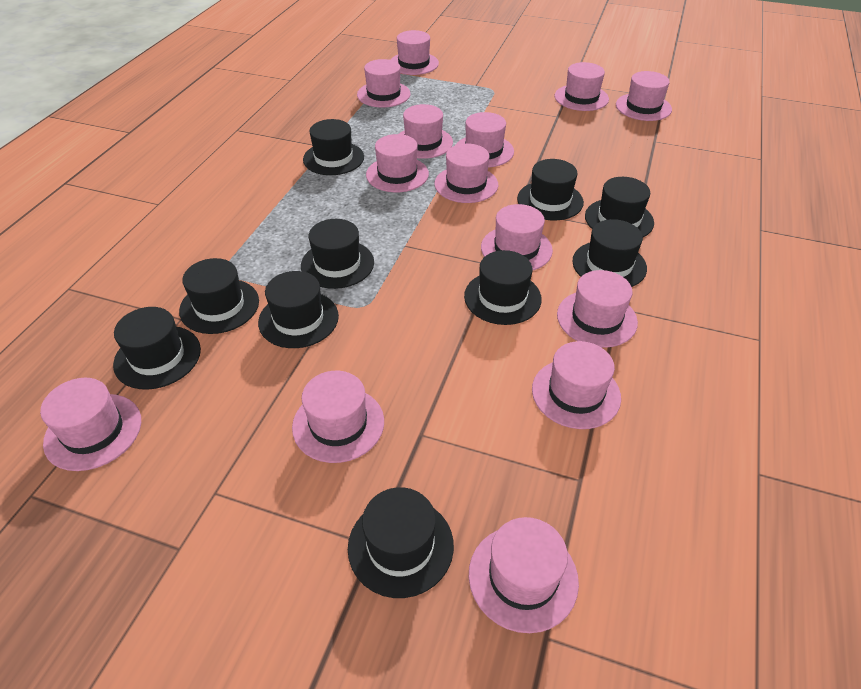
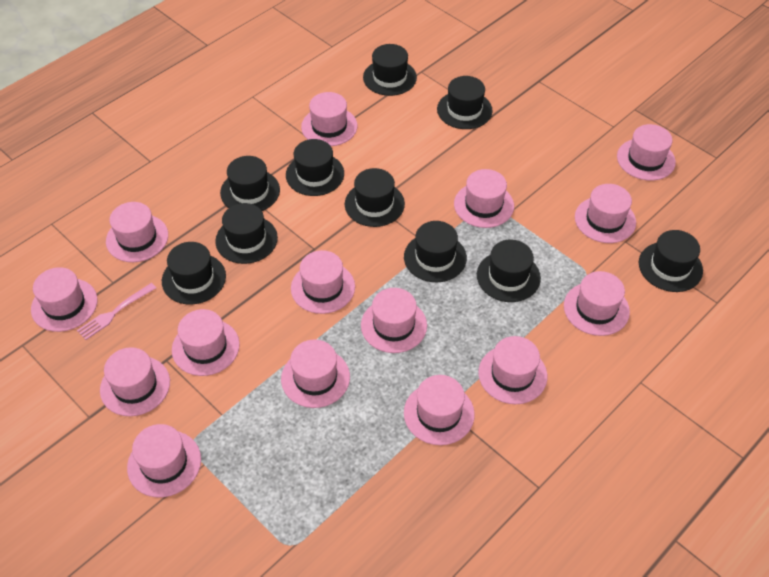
pink fork: 0 -> 1
pink hat: 14 -> 15

